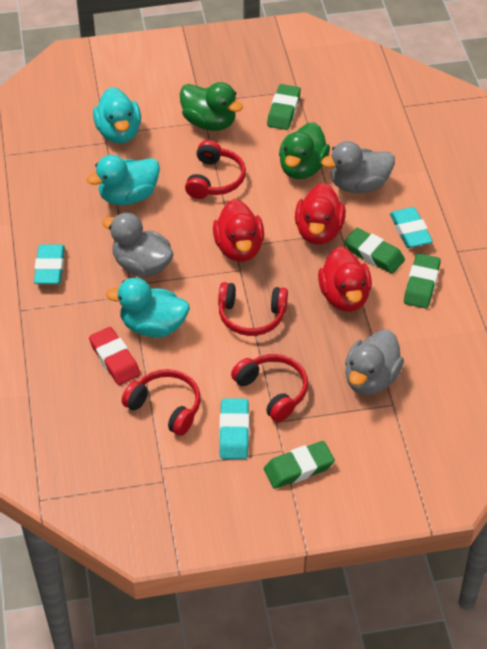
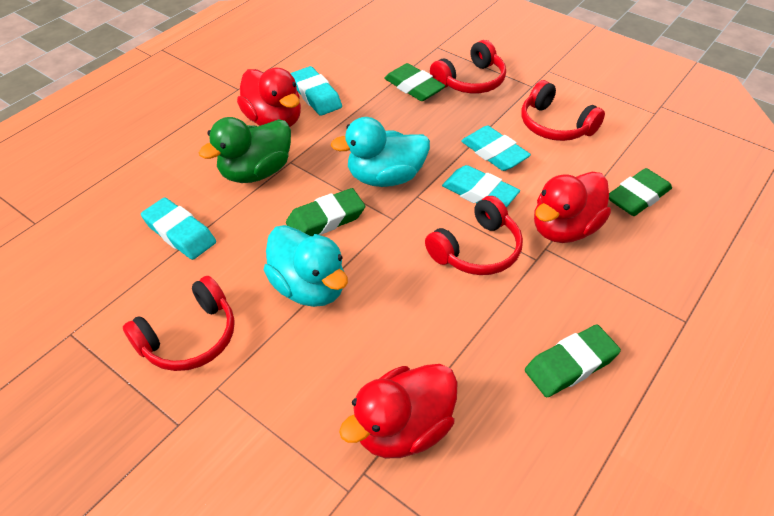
green duck: 2 -> 1
grey duck: 3 -> 0
red eraser: 1 -> 0
turquoise duck: 3 -> 2
turquoise eraser: 3 -> 4

